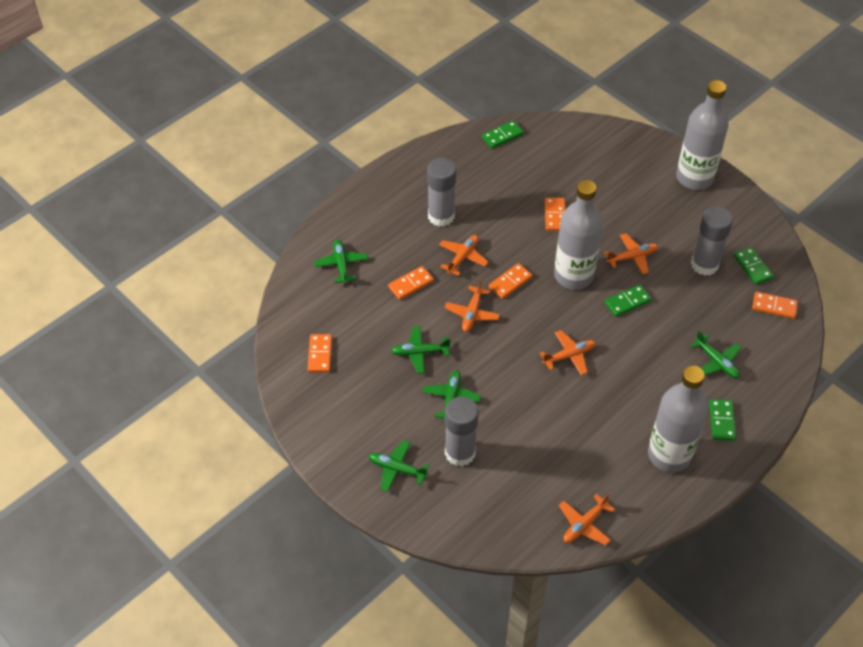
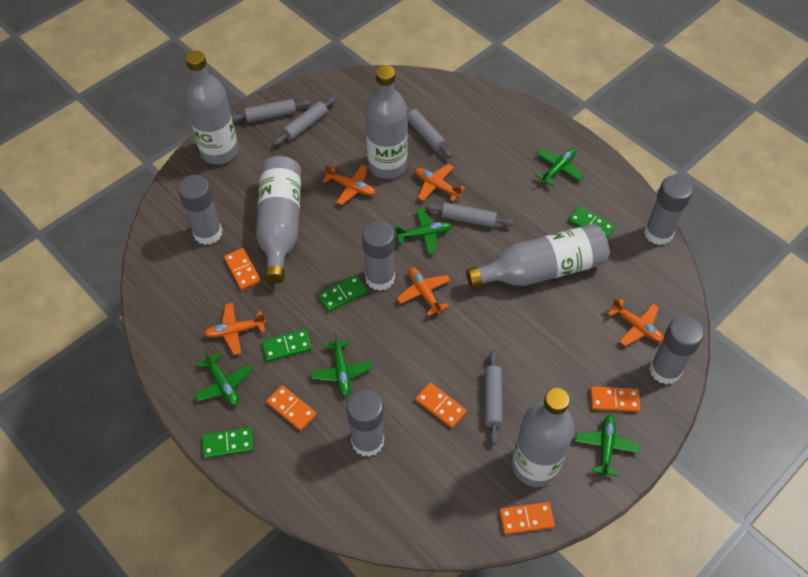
grey bottle: 3 -> 5
grey glue stick: 3 -> 5
grey rolling pin: 0 -> 5

